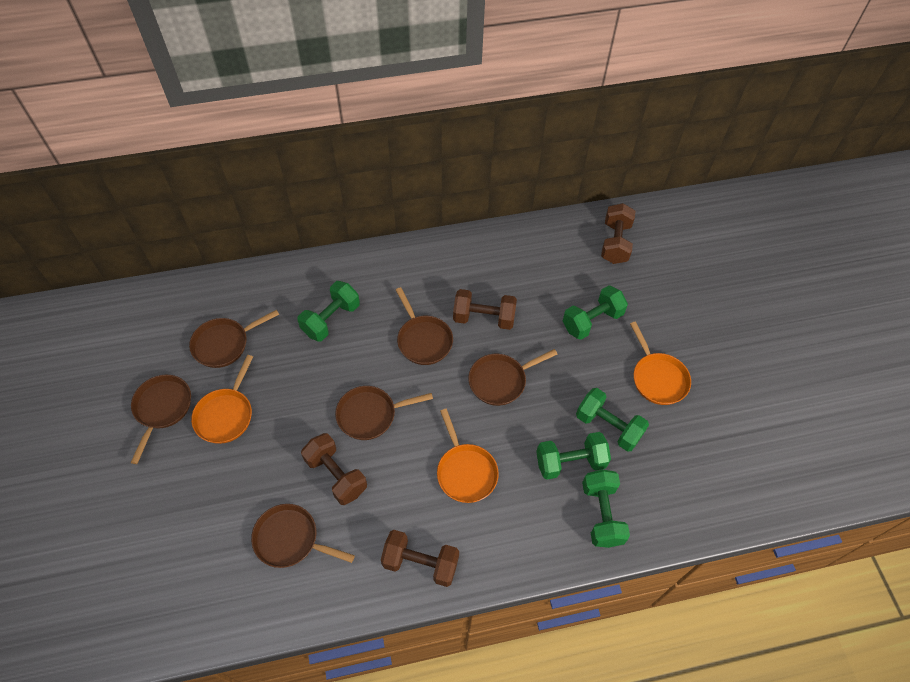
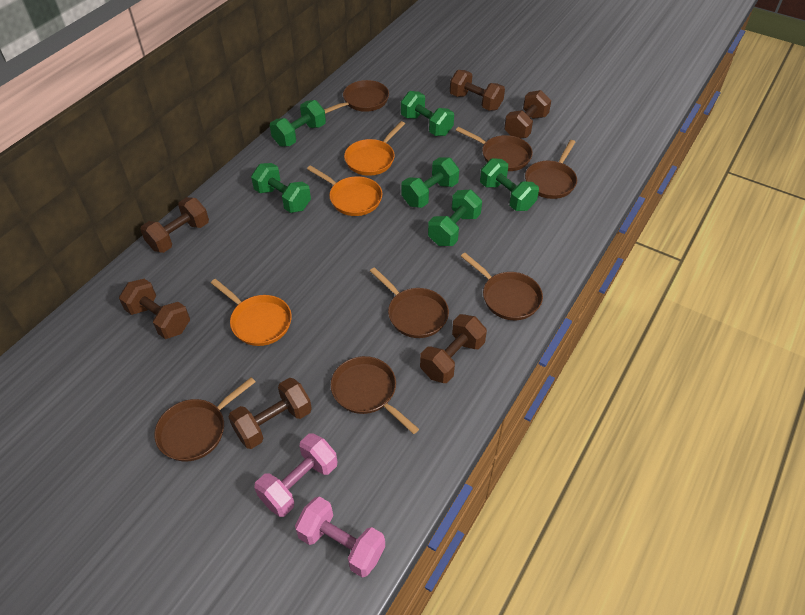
brown dumbbell: 4 -> 6
brown pan: 6 -> 7
green dumbbell: 5 -> 6
pink dumbbell: 0 -> 2

